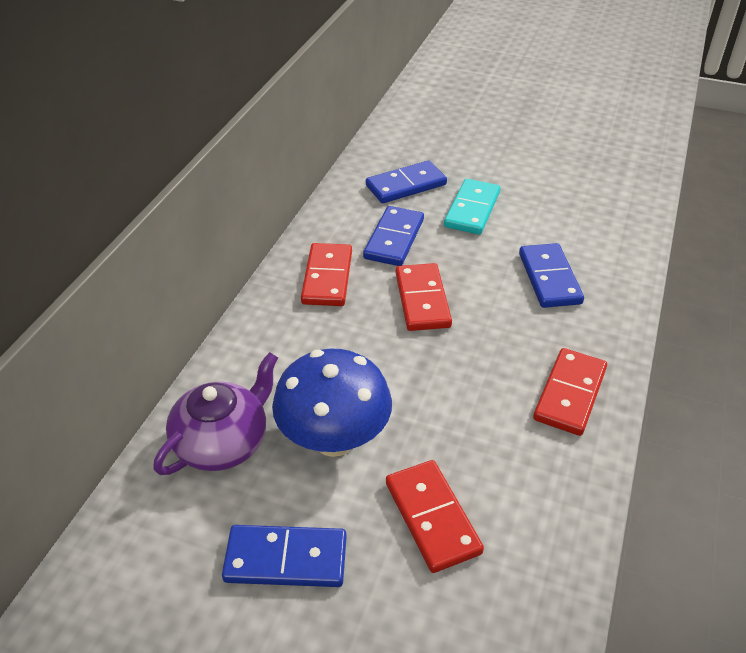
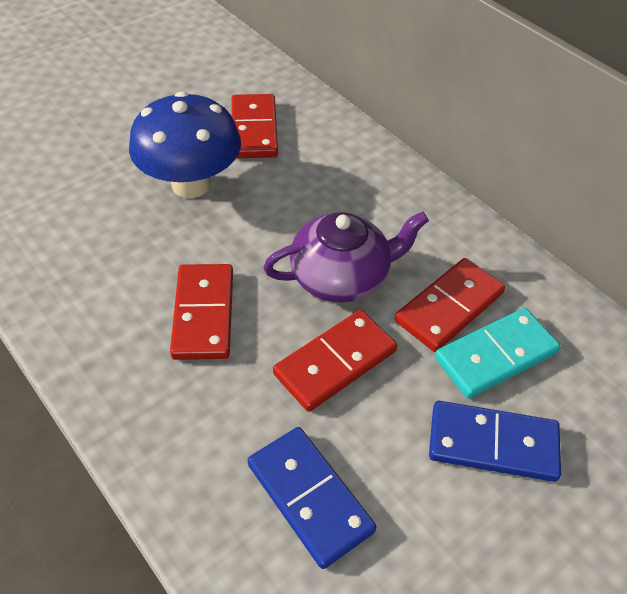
blue domino: 4 -> 2

